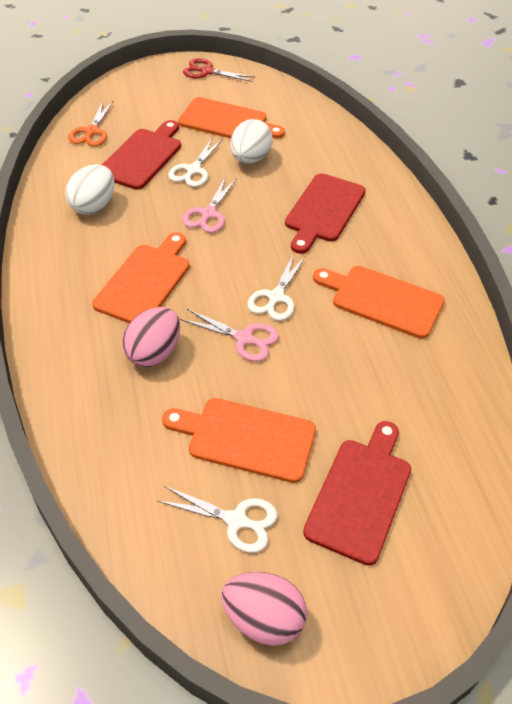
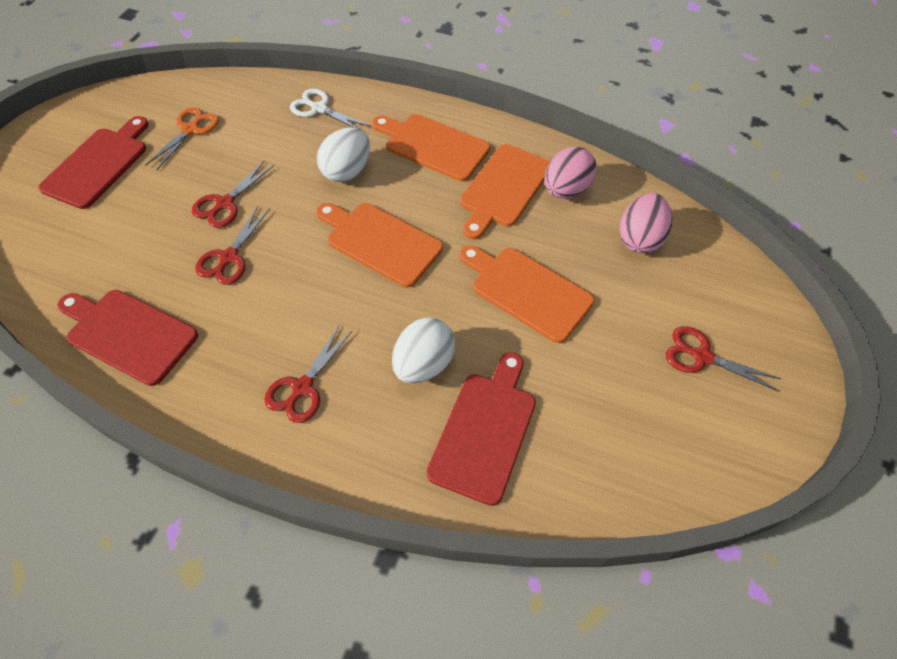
pink scissors: 2 -> 0
red scissors: 1 -> 4
white scissors: 3 -> 1

